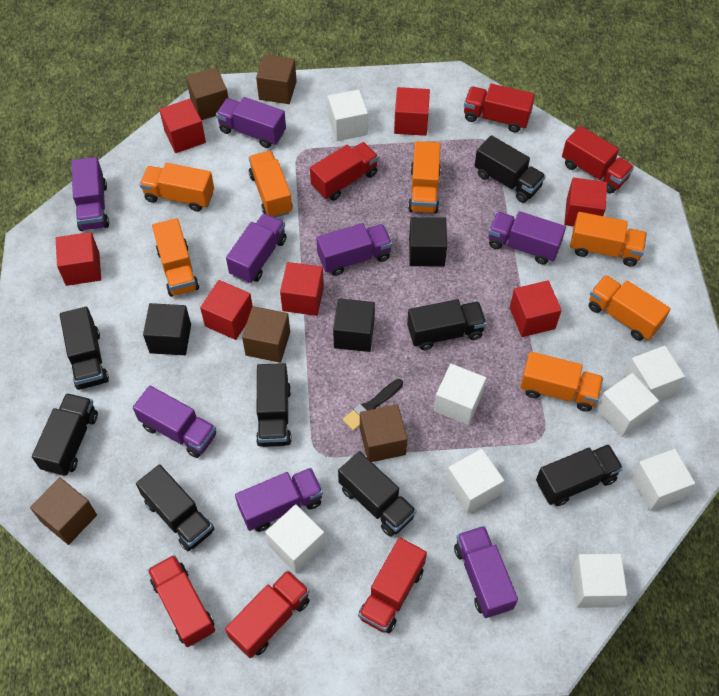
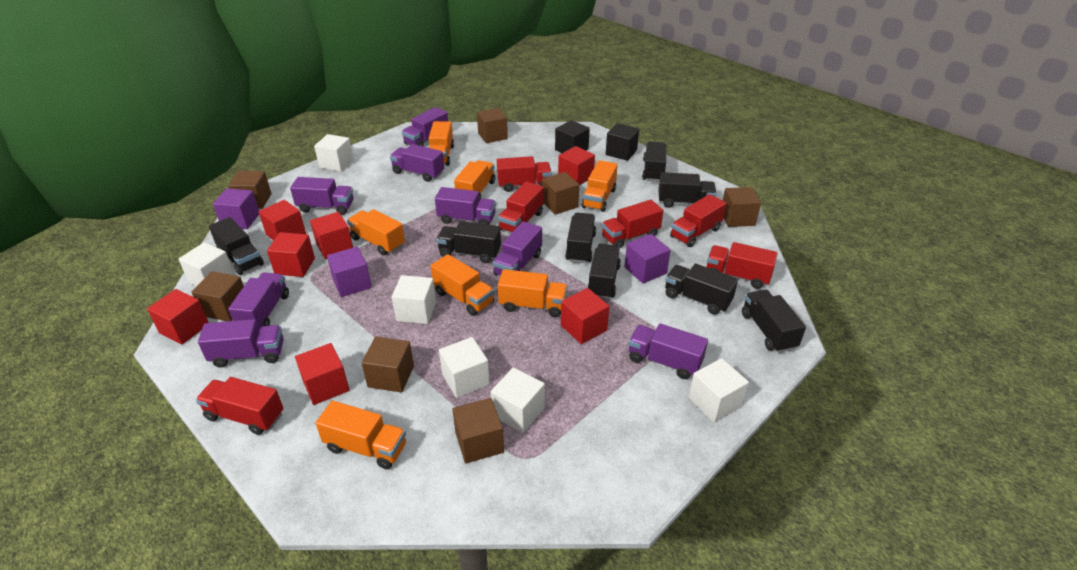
black brush: 1 -> 0
black cube: 3 -> 2
brown cube: 5 -> 7
purple cube: 0 -> 3
white cube: 8 -> 6

